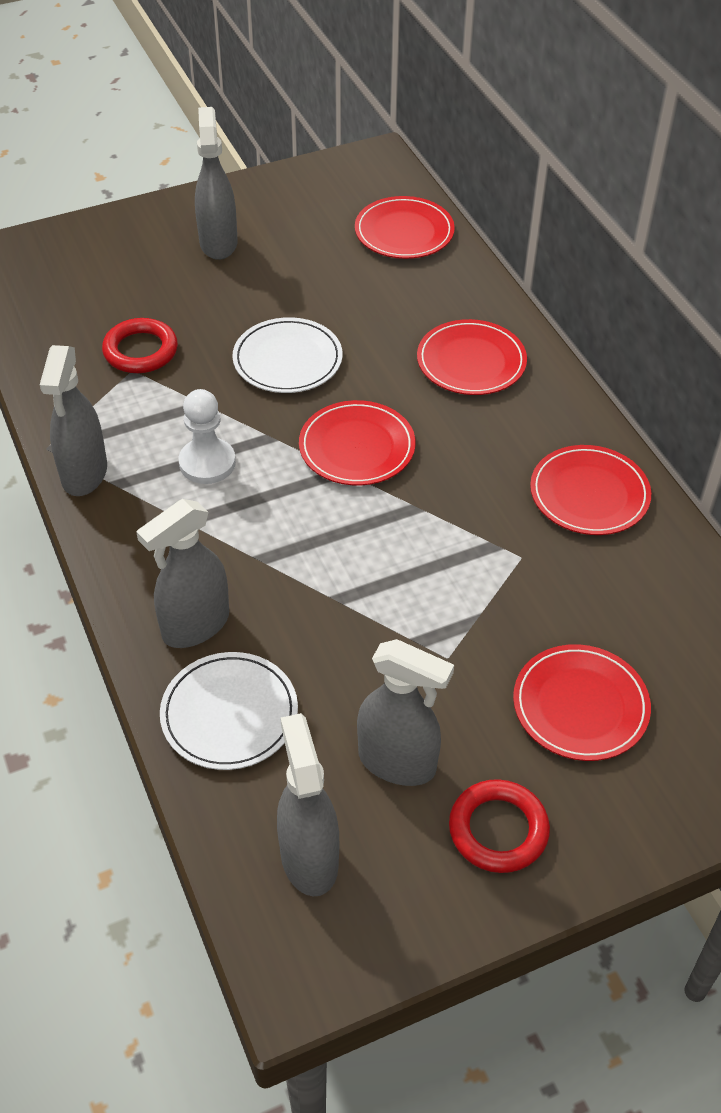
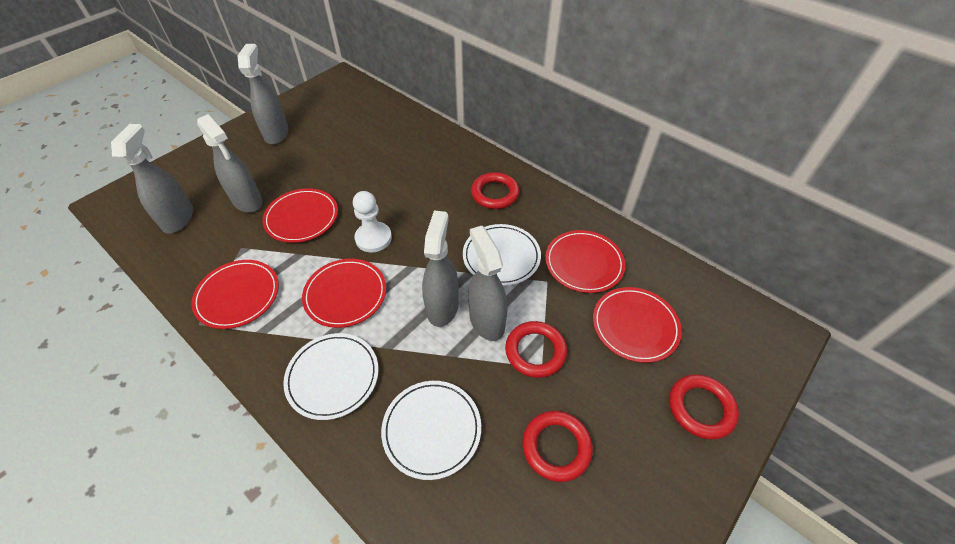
red ring: 2 -> 4
white plate: 2 -> 3

